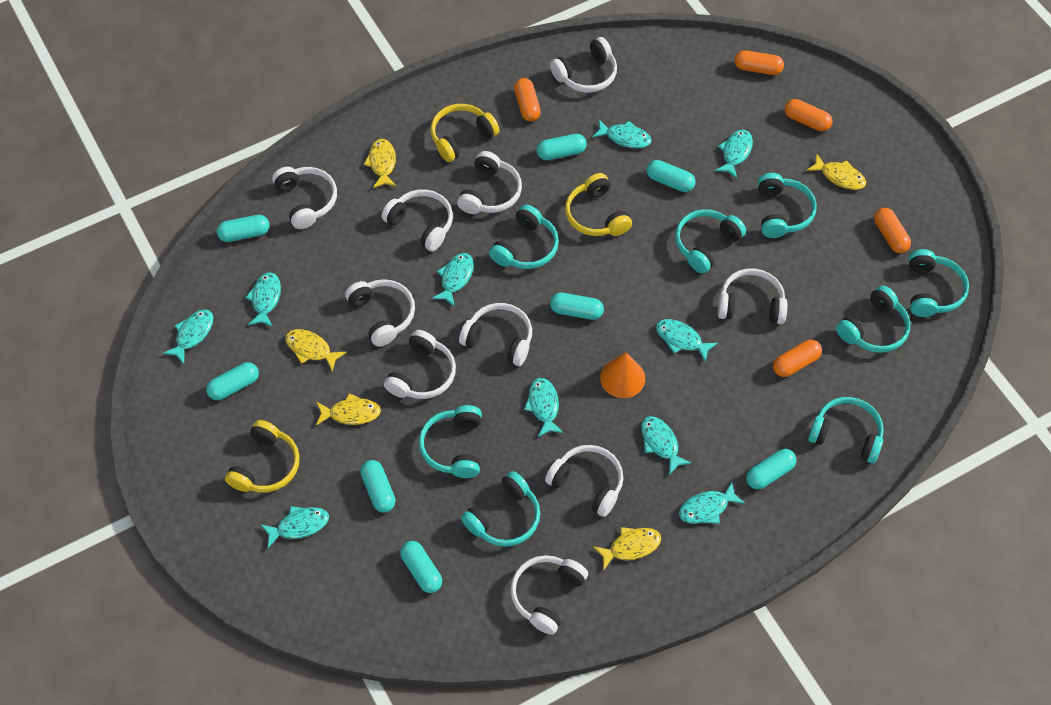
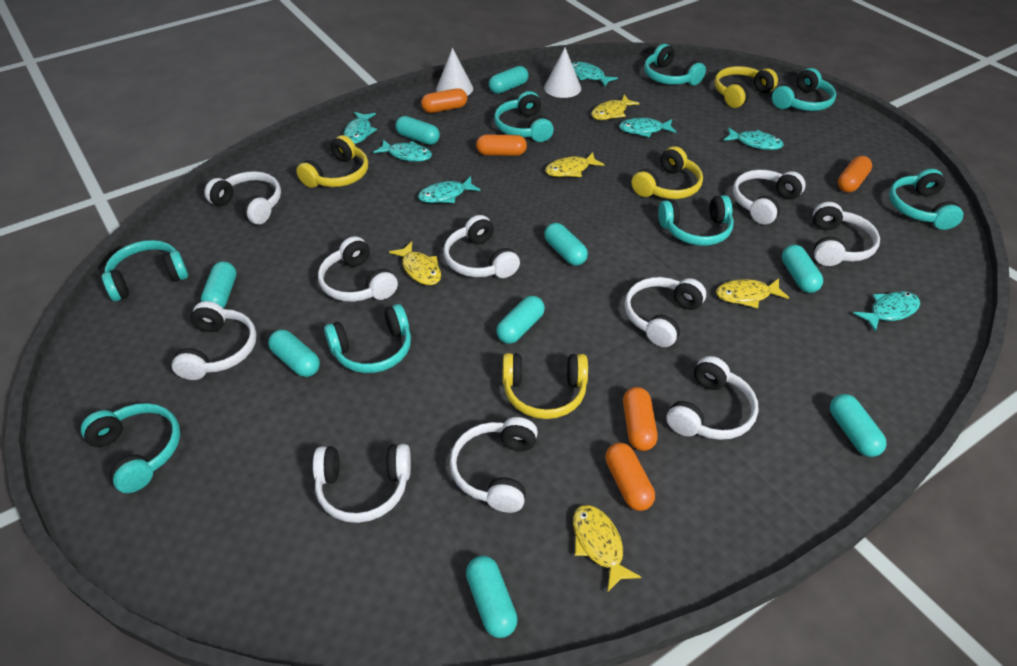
orange cone: 1 -> 0
turquoise capsule: 8 -> 9
turquoise fish: 10 -> 7
white cone: 0 -> 2
yellow headphones: 3 -> 4

